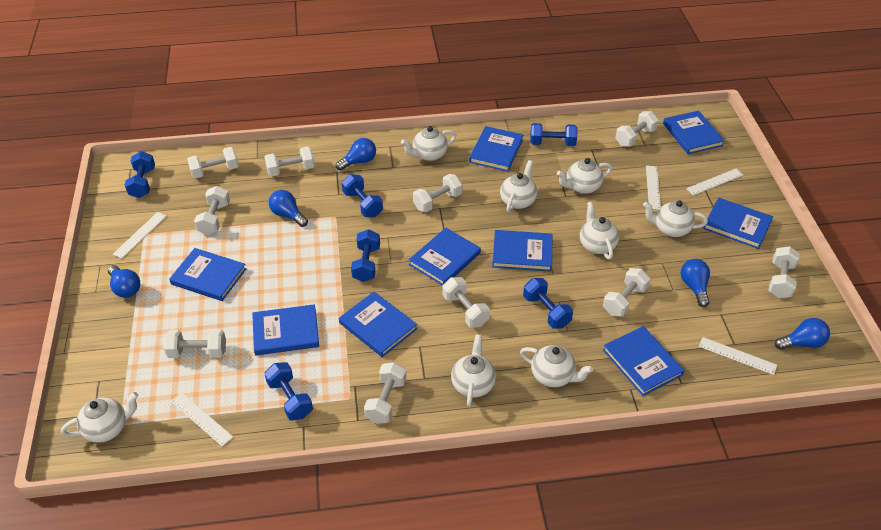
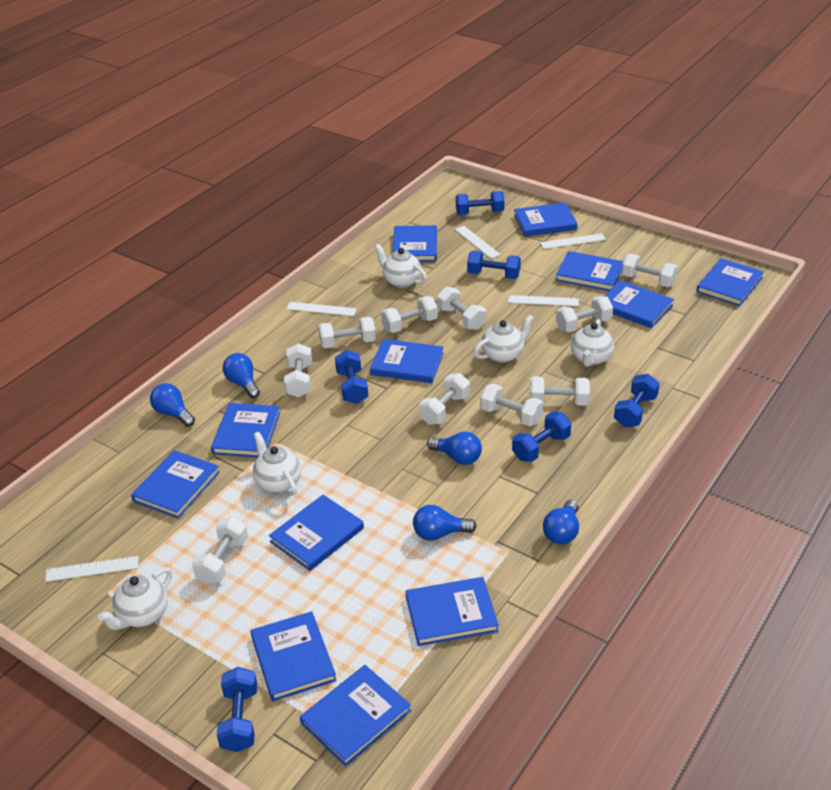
blue book: 9 -> 12
white teapot: 8 -> 5

